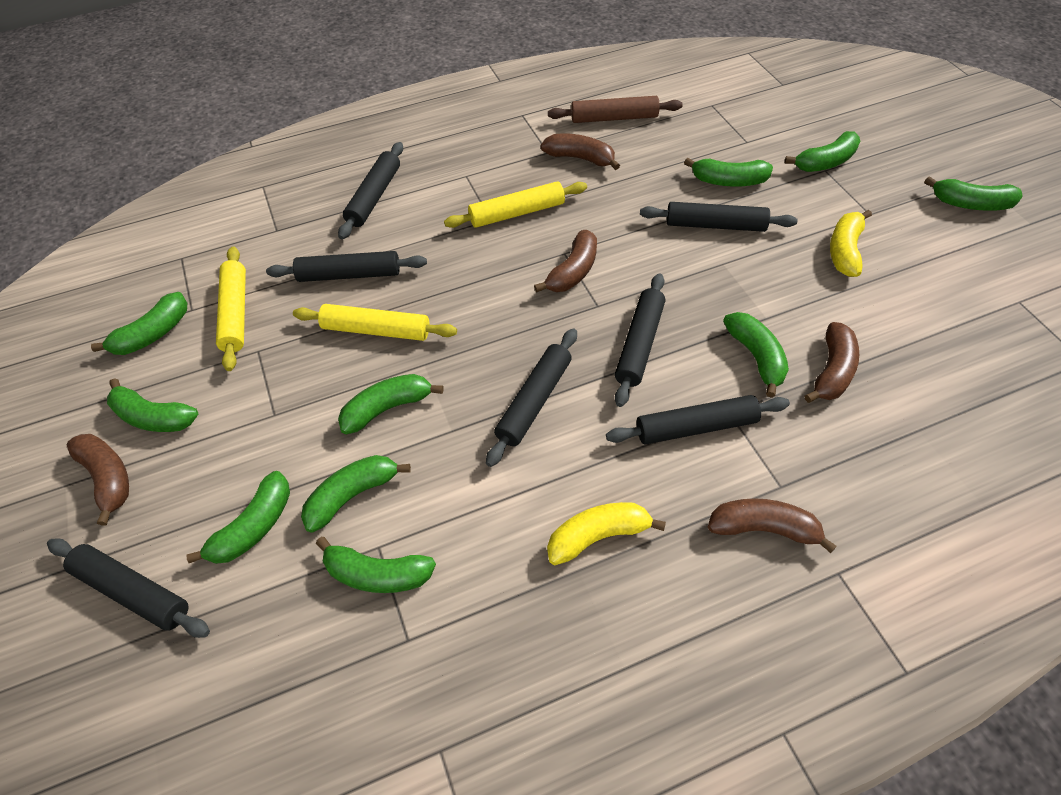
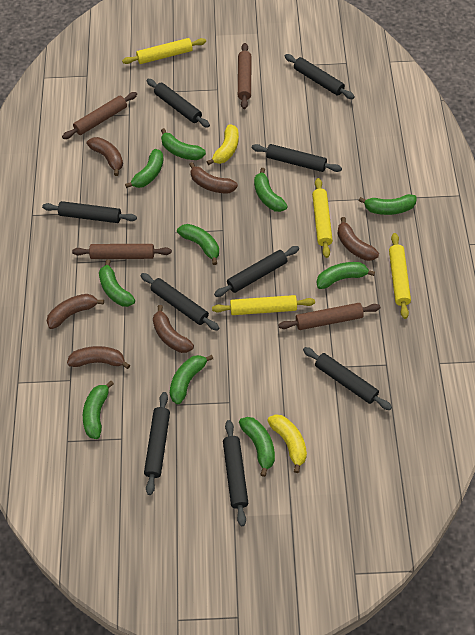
black rolling pin: 7 -> 9
brown banana: 5 -> 6
brown rolling pin: 1 -> 4
yellow rolling pin: 3 -> 4

